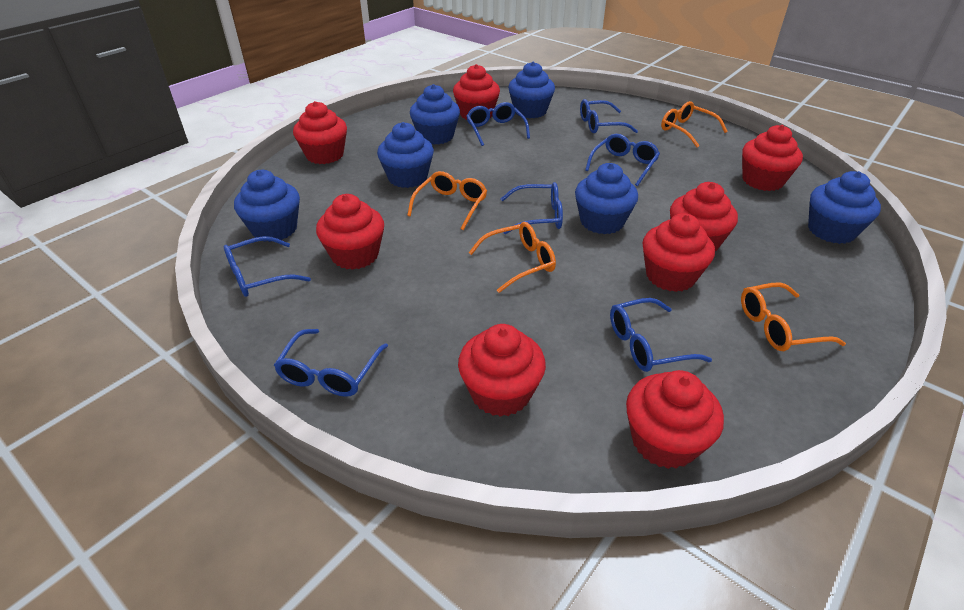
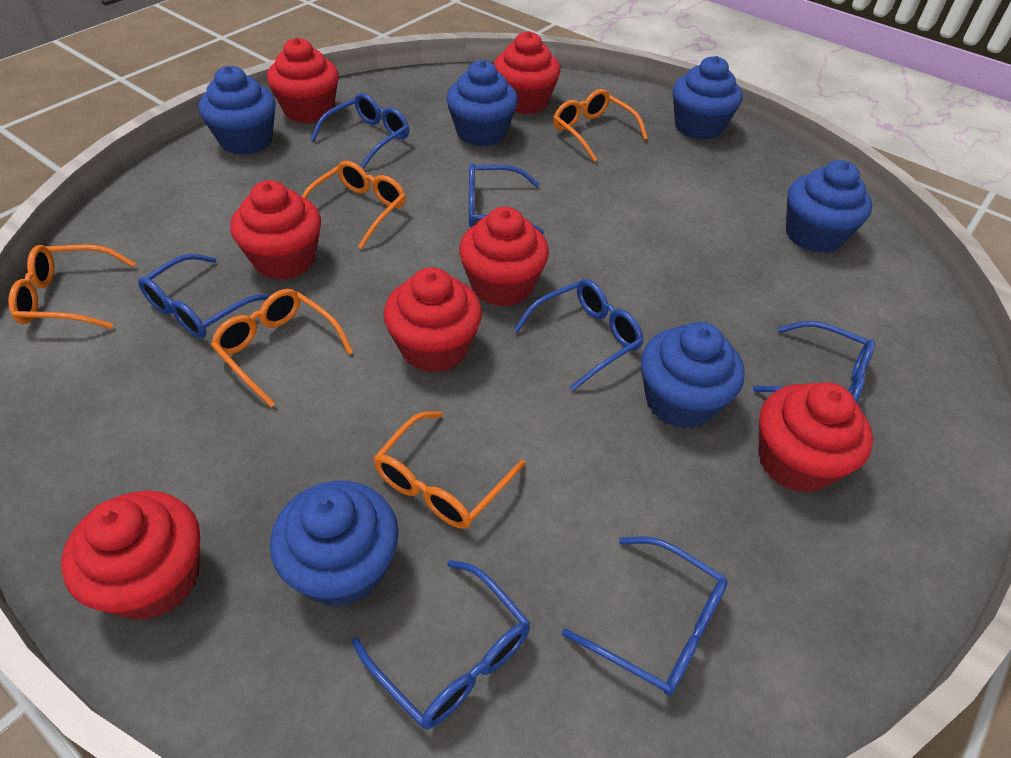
orange glasses: 4 -> 5
red cupcake: 8 -> 7

